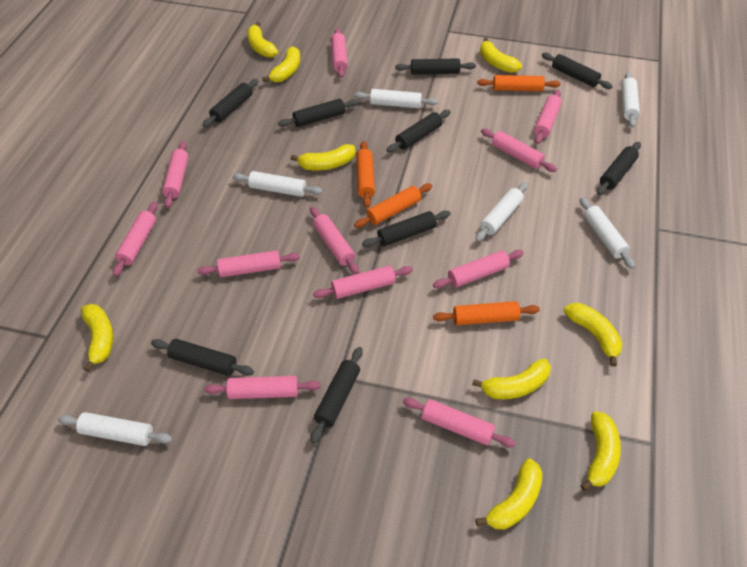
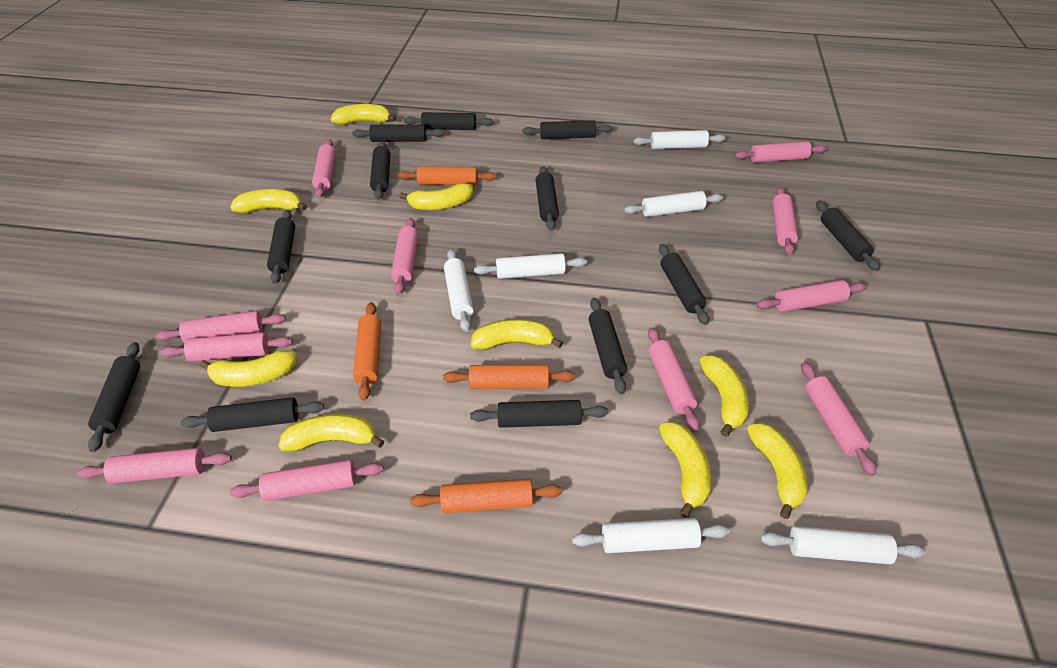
black rolling pin: 9 -> 12

